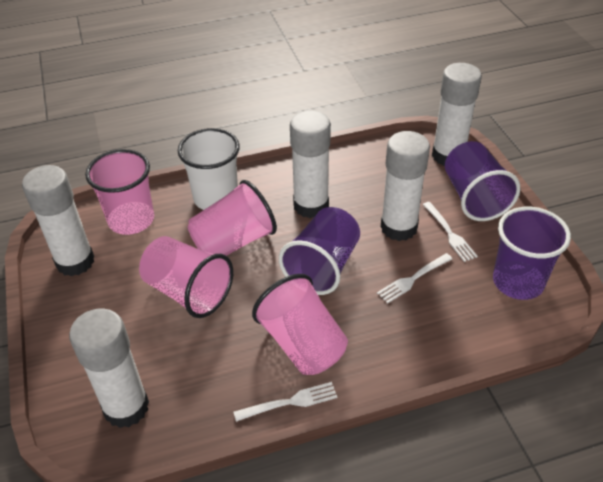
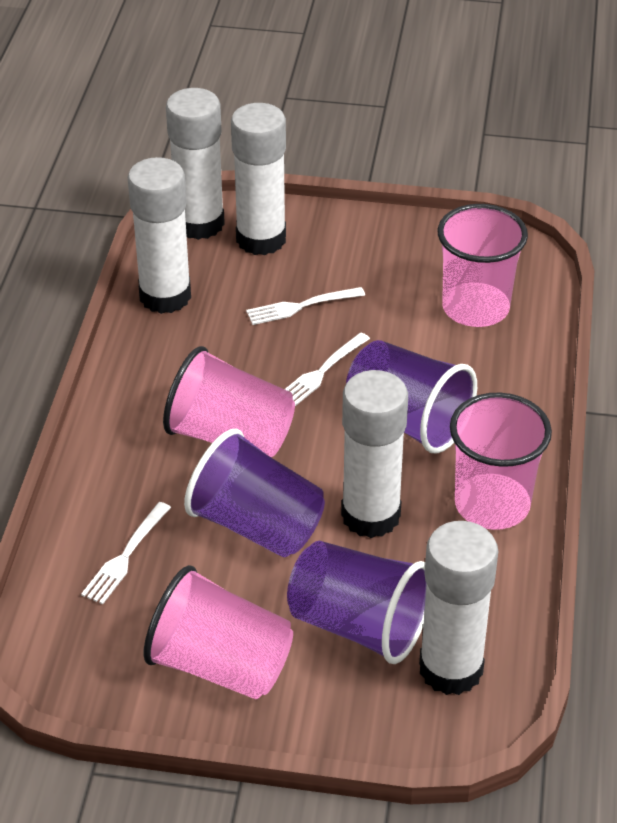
white cup: 1 -> 0

